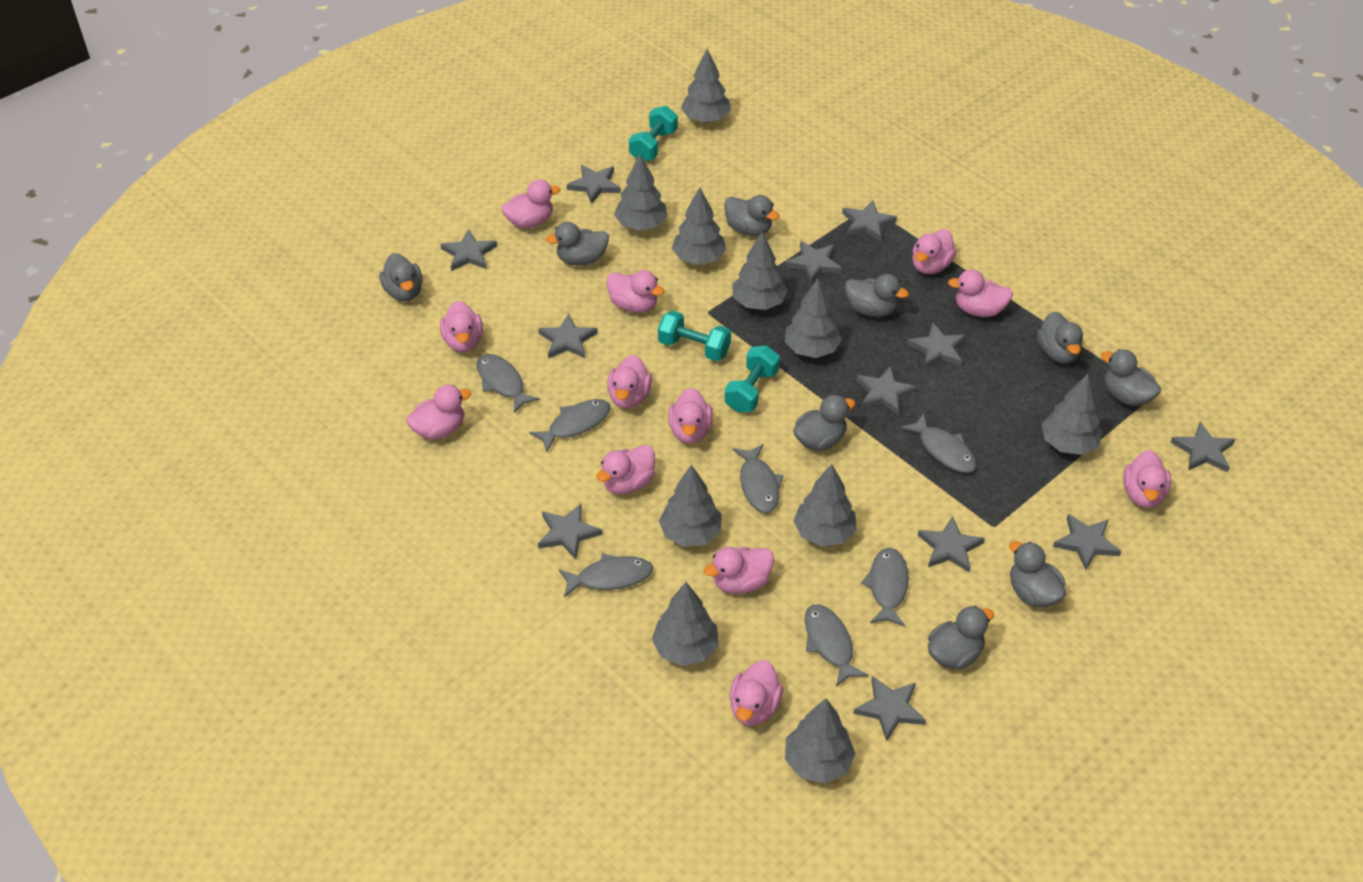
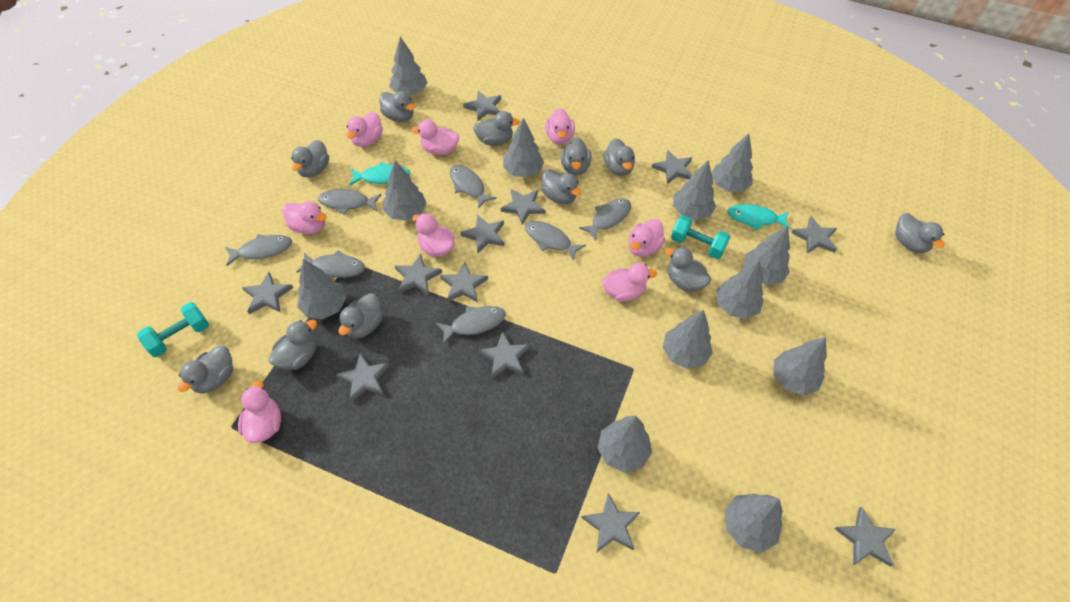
grey duck: 9 -> 11
grey tree: 10 -> 12
pink duck: 12 -> 8
turquoise dumbbell: 3 -> 2
turquoise fish: 0 -> 2

